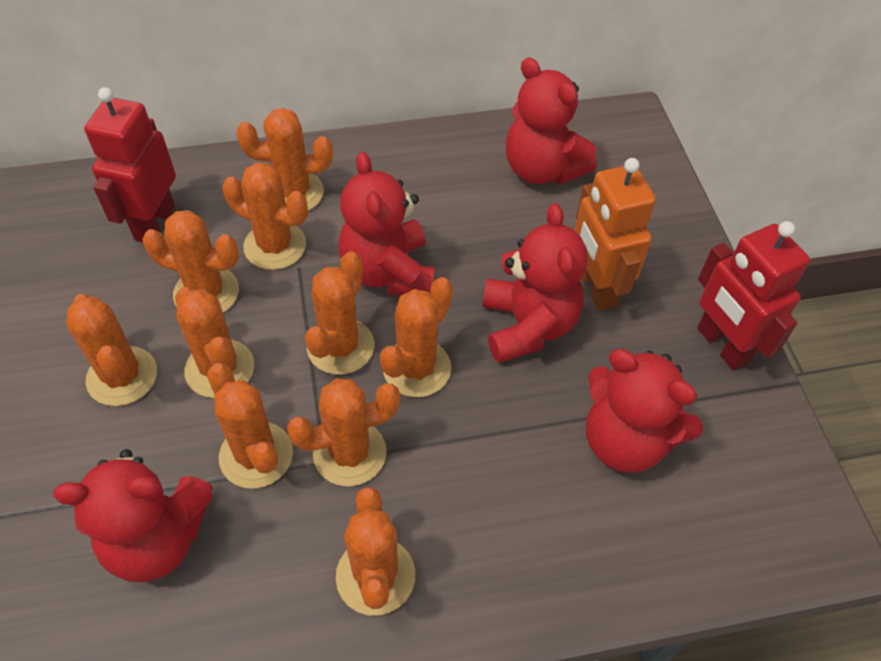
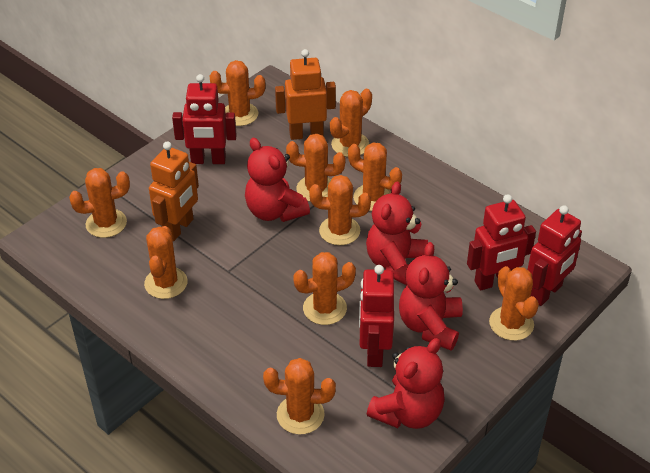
orange robot: 1 -> 2
red robot: 2 -> 4
red teddy bear: 5 -> 4

